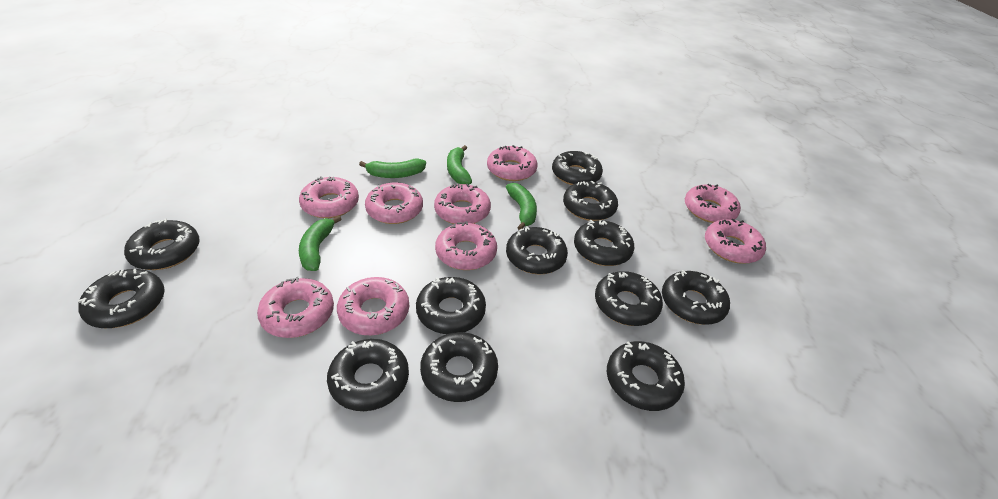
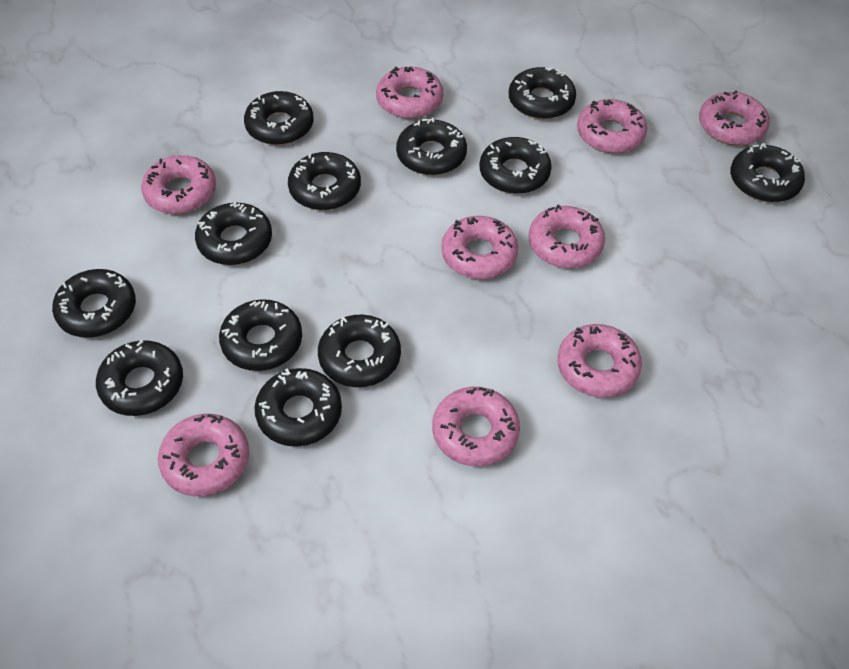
green banana: 4 -> 0

